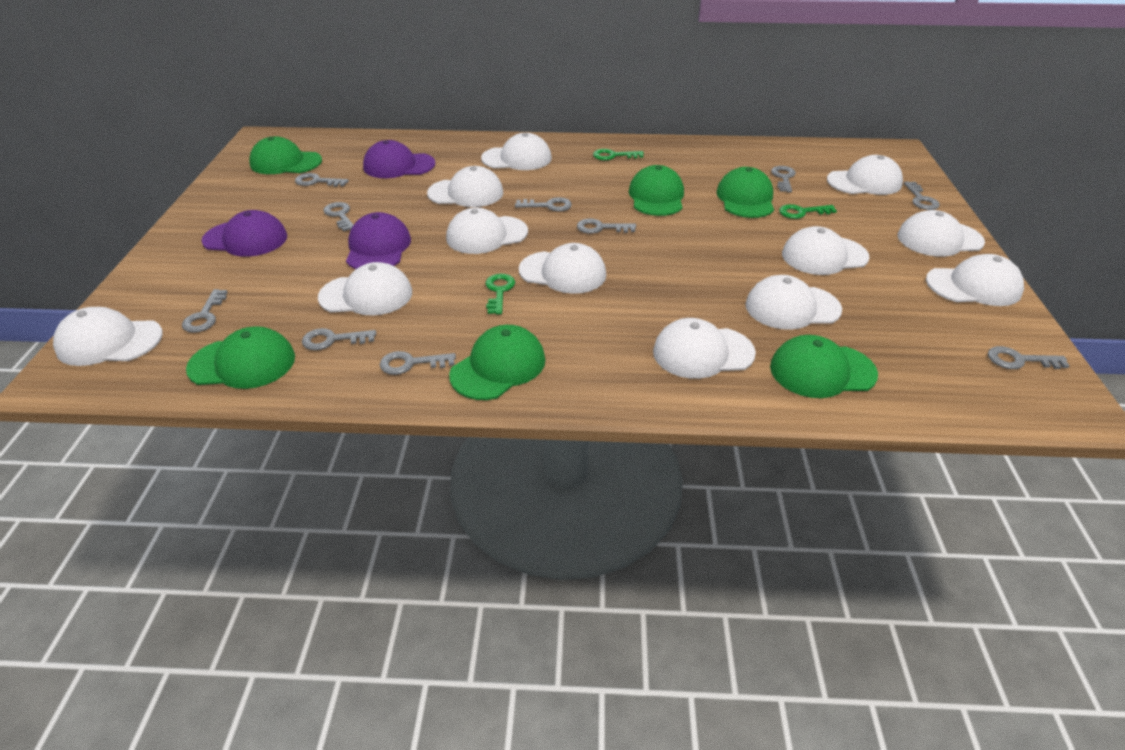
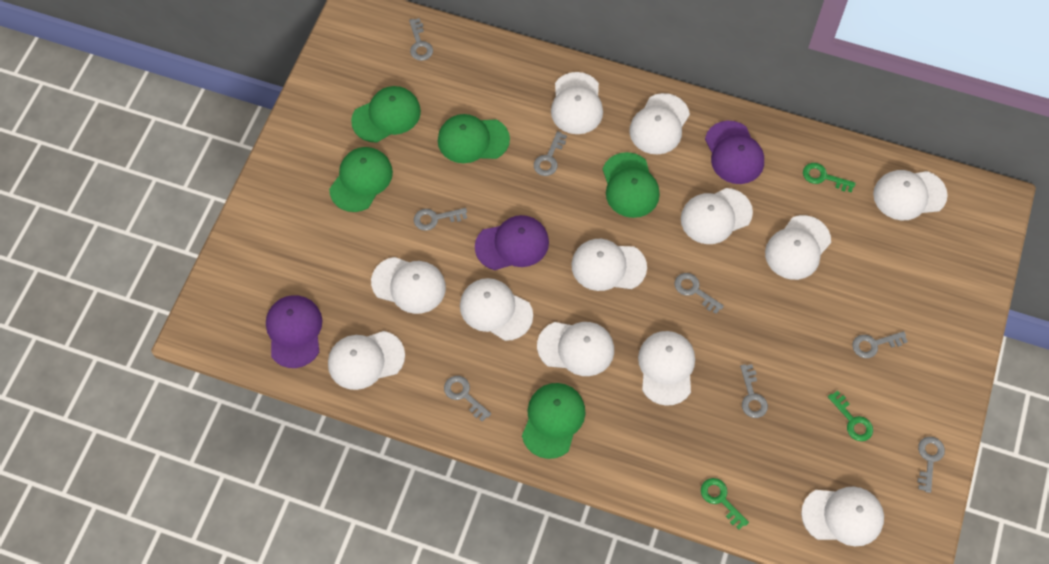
green cap: 6 -> 5
grey key: 10 -> 8

